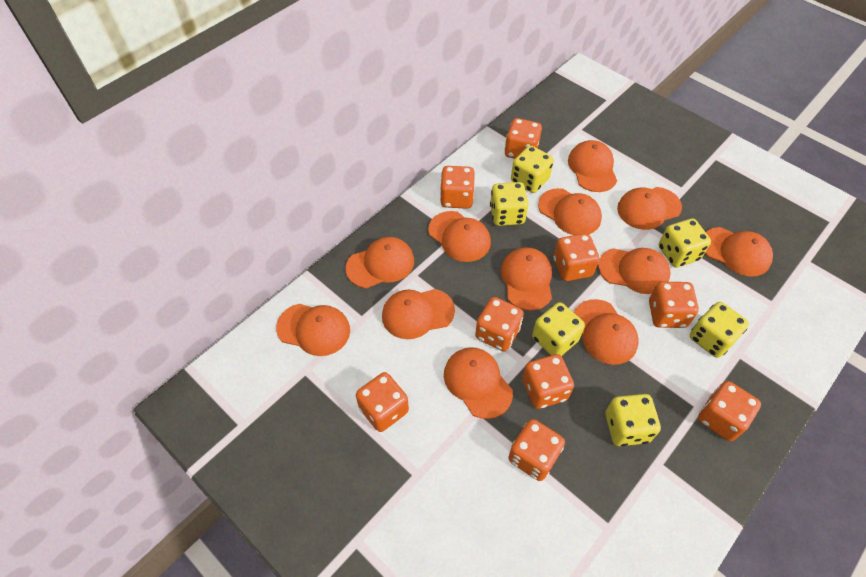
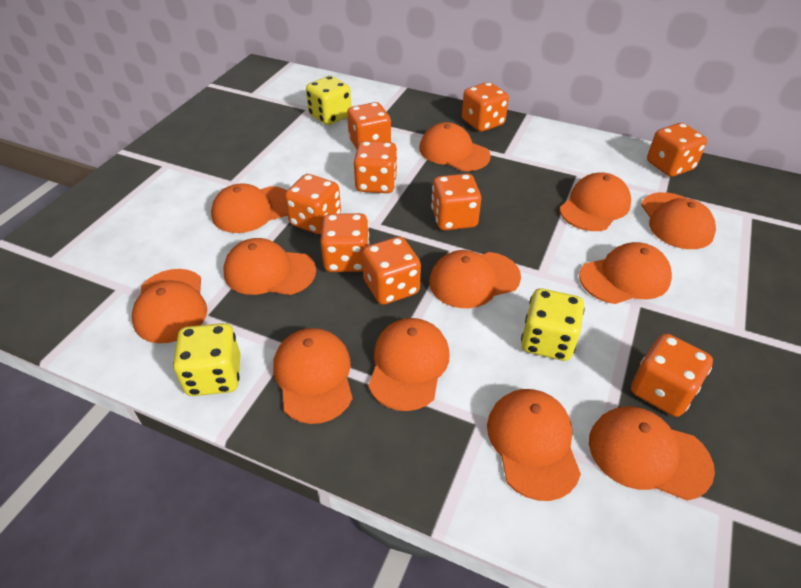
yellow dice: 6 -> 3

